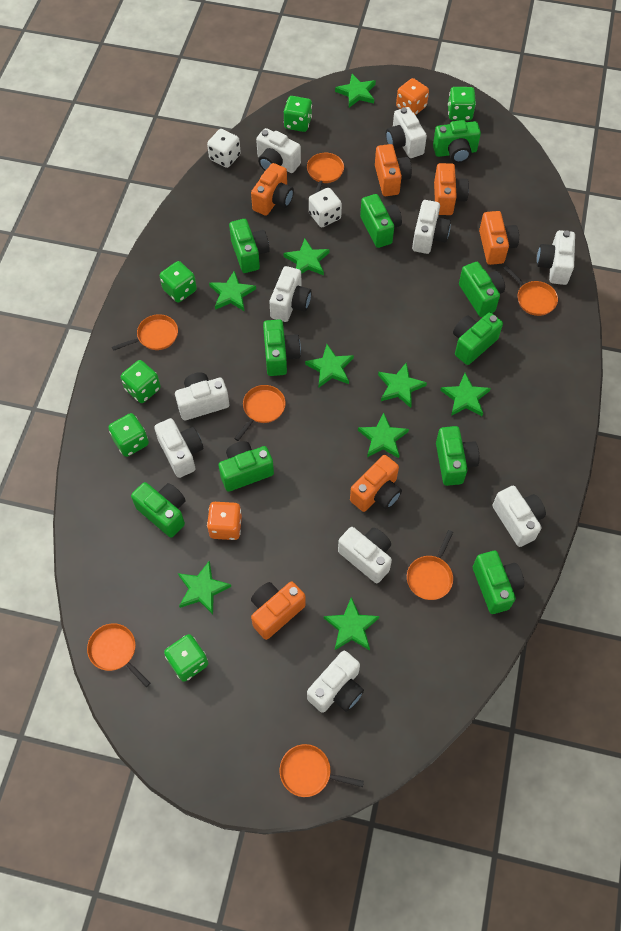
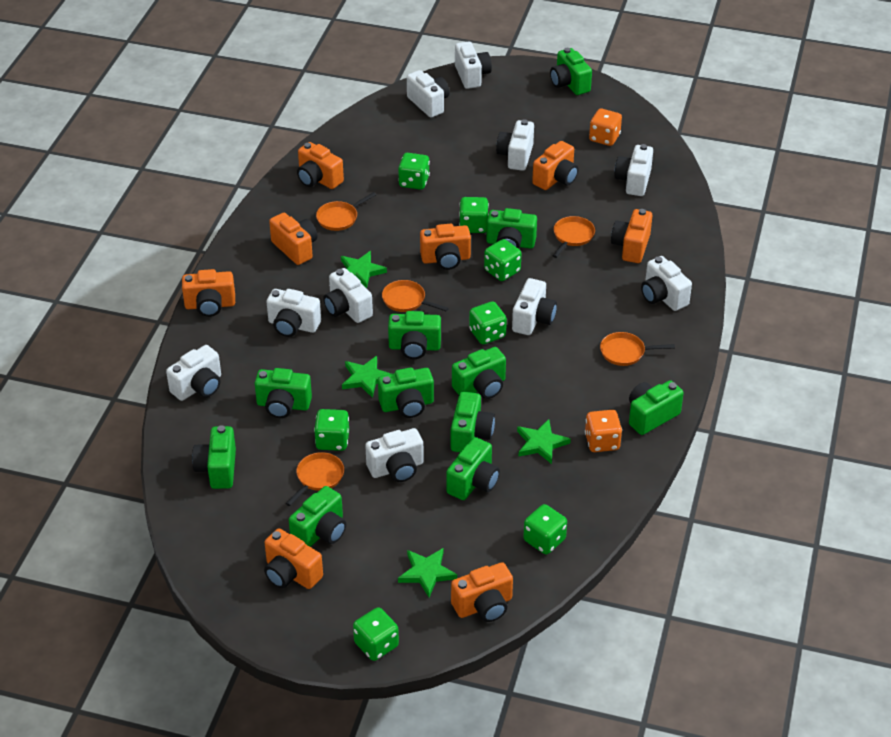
green camera: 10 -> 11
green dice: 6 -> 7
green star: 9 -> 4
orange camera: 6 -> 8
orange pan: 7 -> 5
white dice: 2 -> 0

